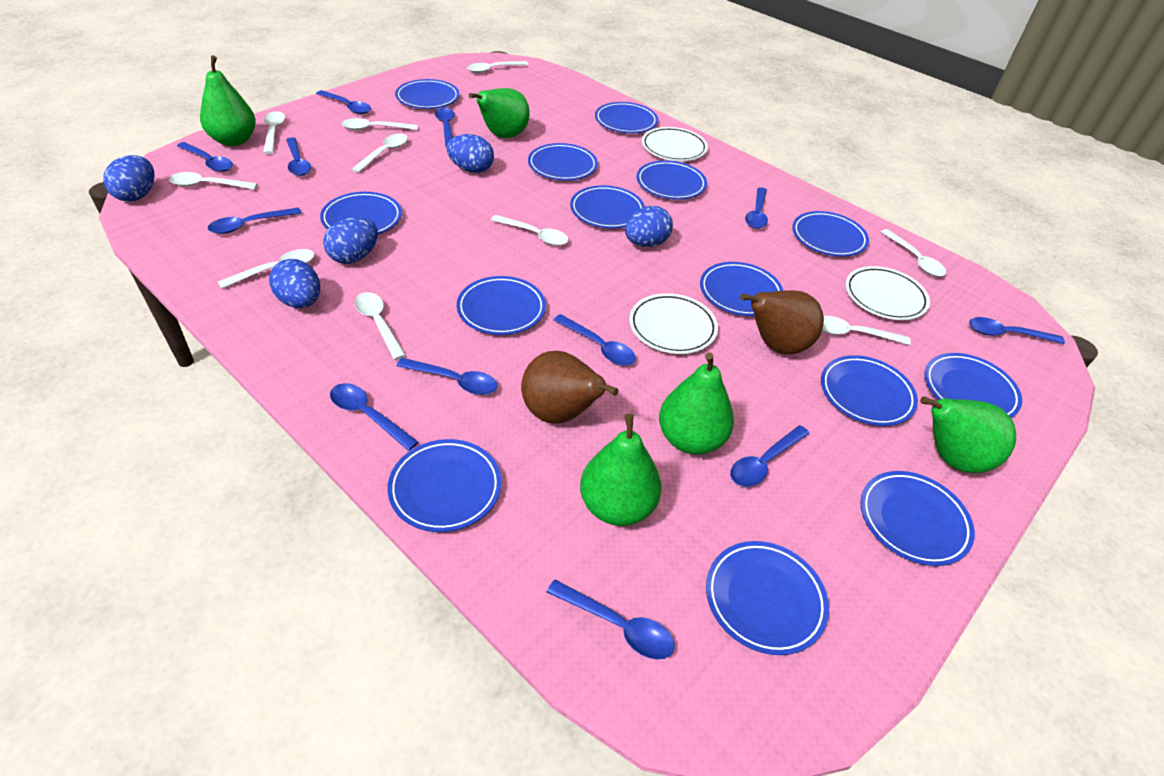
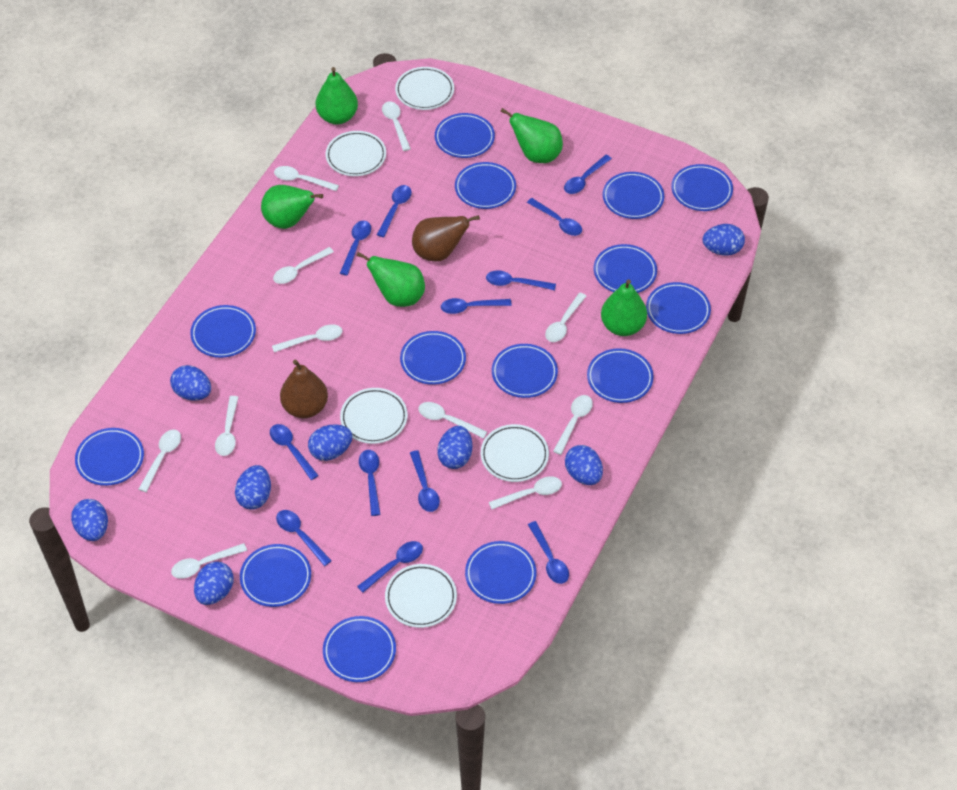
blue egg: 5 -> 8
white plate: 3 -> 5
white spoon: 10 -> 11

